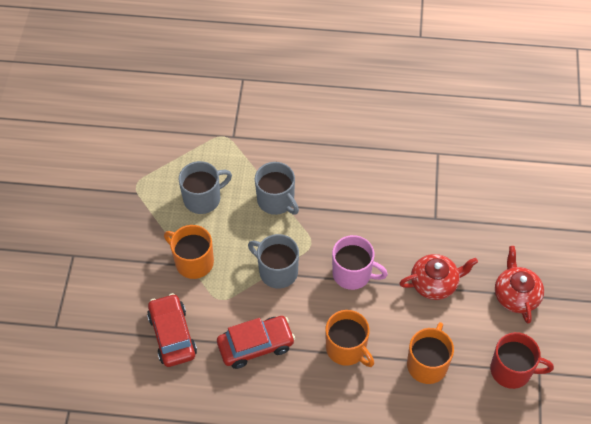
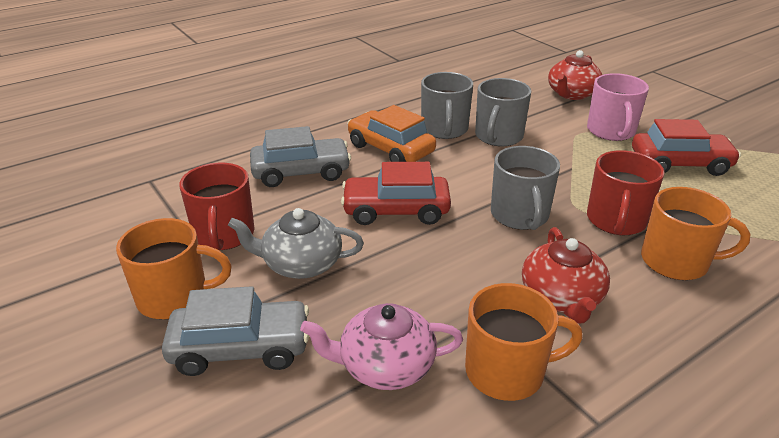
grey car: 0 -> 2
grey teapot: 0 -> 1
orange car: 0 -> 1
pink teapot: 0 -> 1
red mug: 1 -> 2

